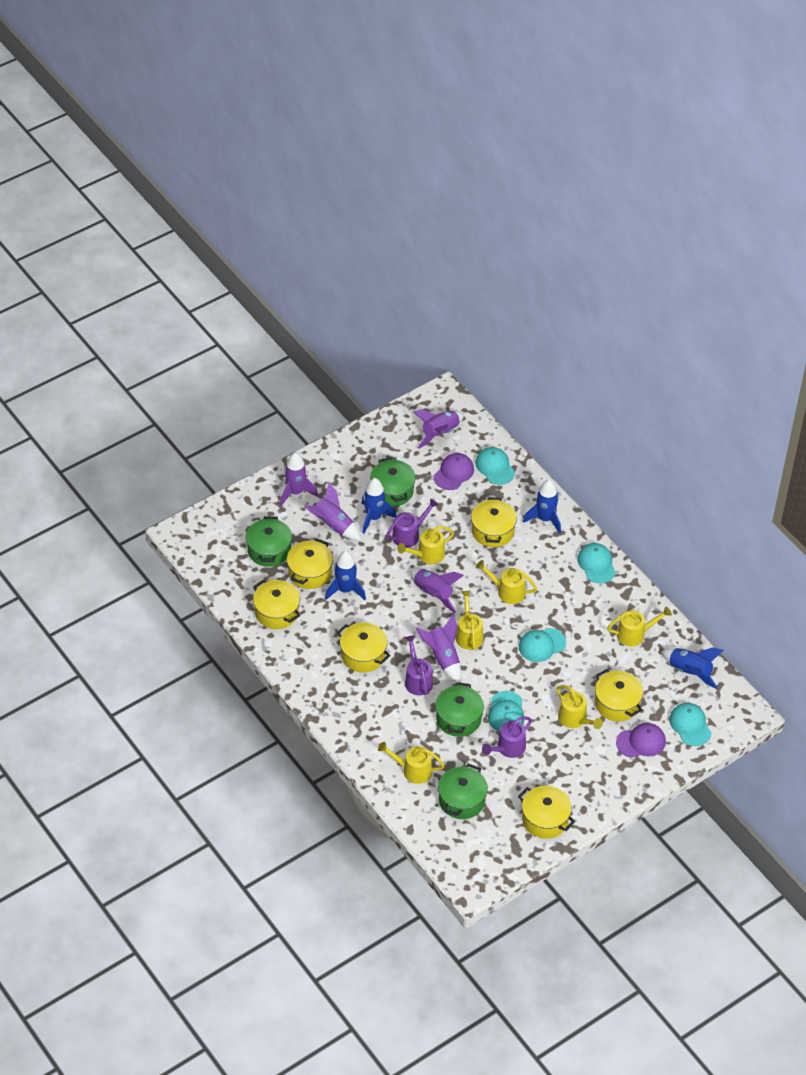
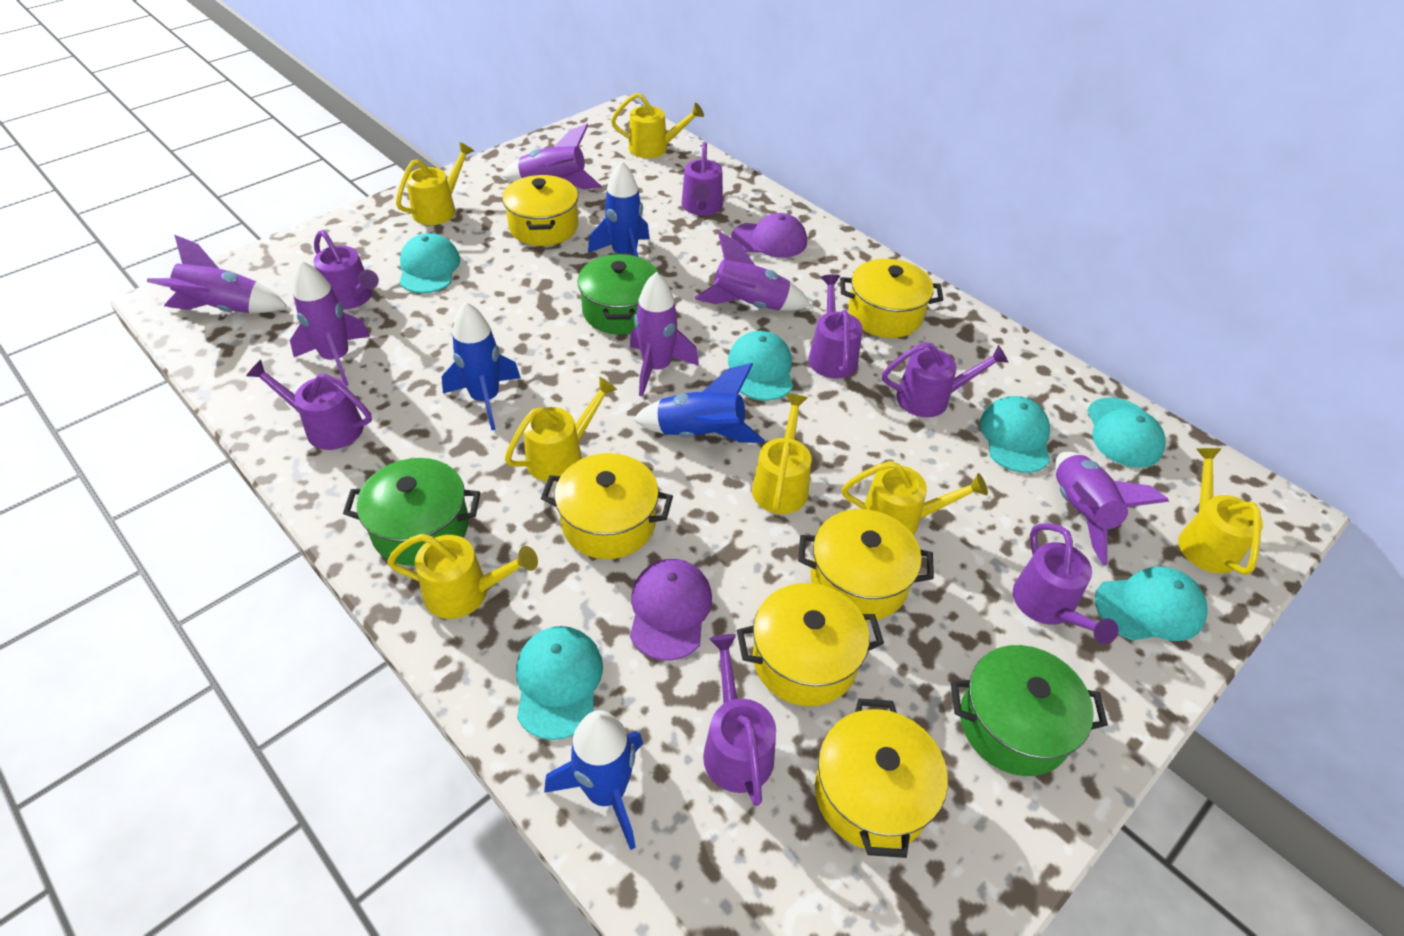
green pot: 4 -> 3
purple rocket: 5 -> 6
purple watering can: 3 -> 7
turquoise cap: 5 -> 6
yellow watering can: 6 -> 7

